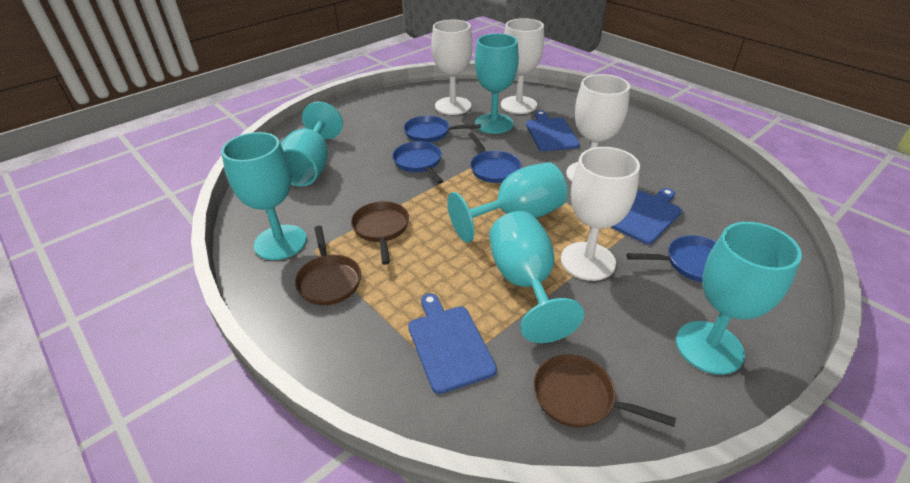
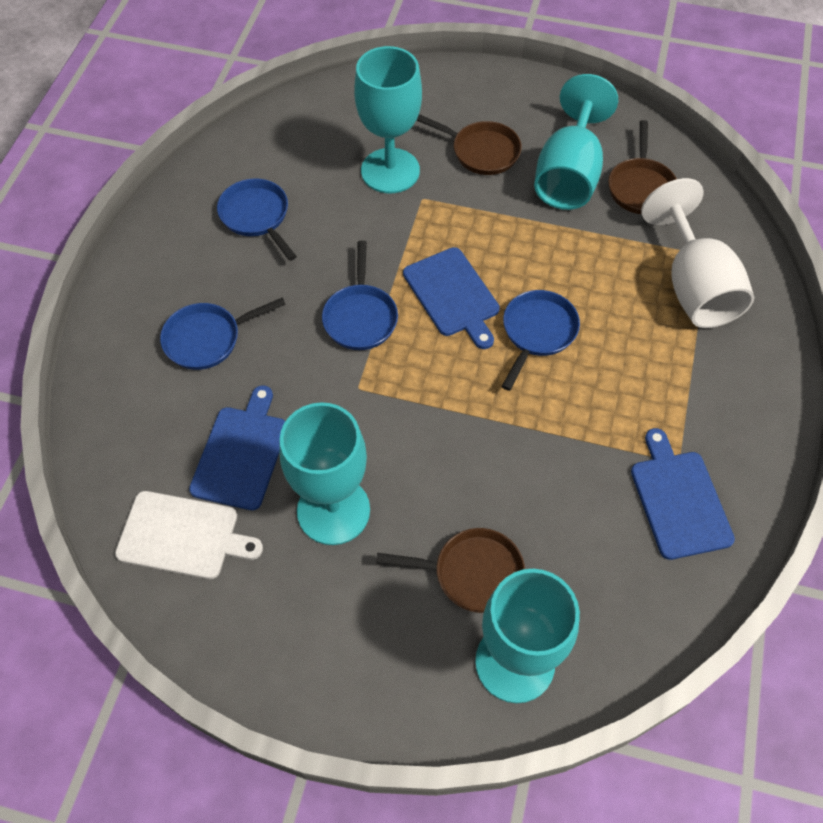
turquoise goblet: 6 -> 4
white cutting board: 0 -> 1
white goblet: 4 -> 1

